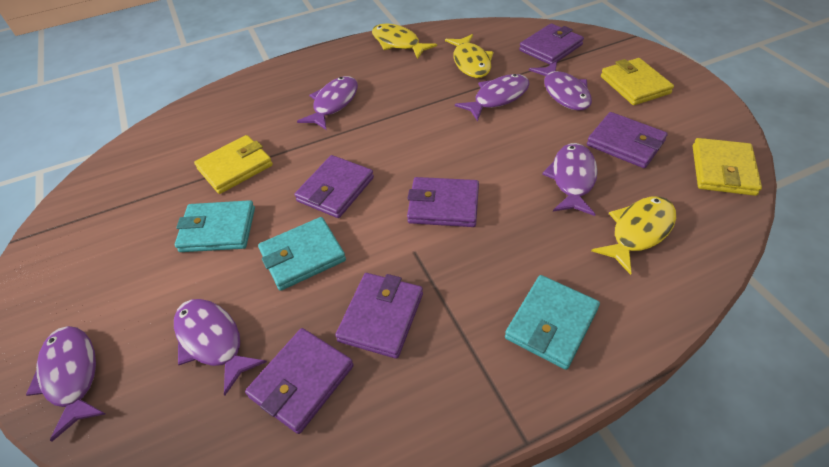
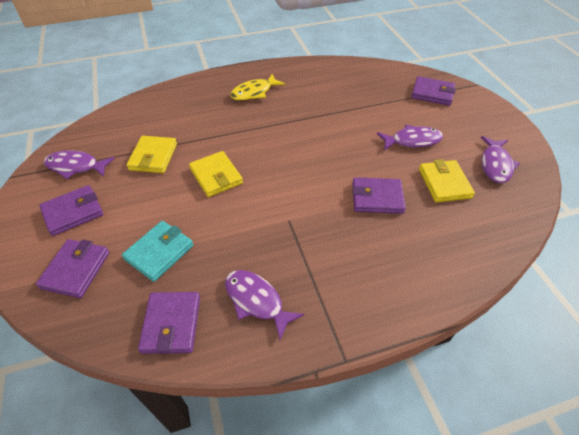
purple fish: 6 -> 4
purple wallet: 6 -> 5
turquoise wallet: 3 -> 1
yellow fish: 3 -> 1

